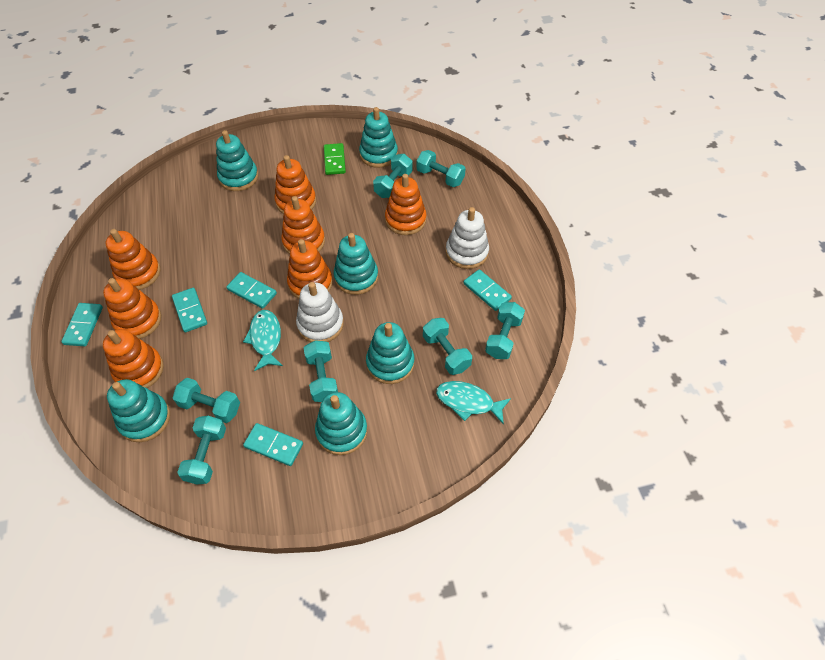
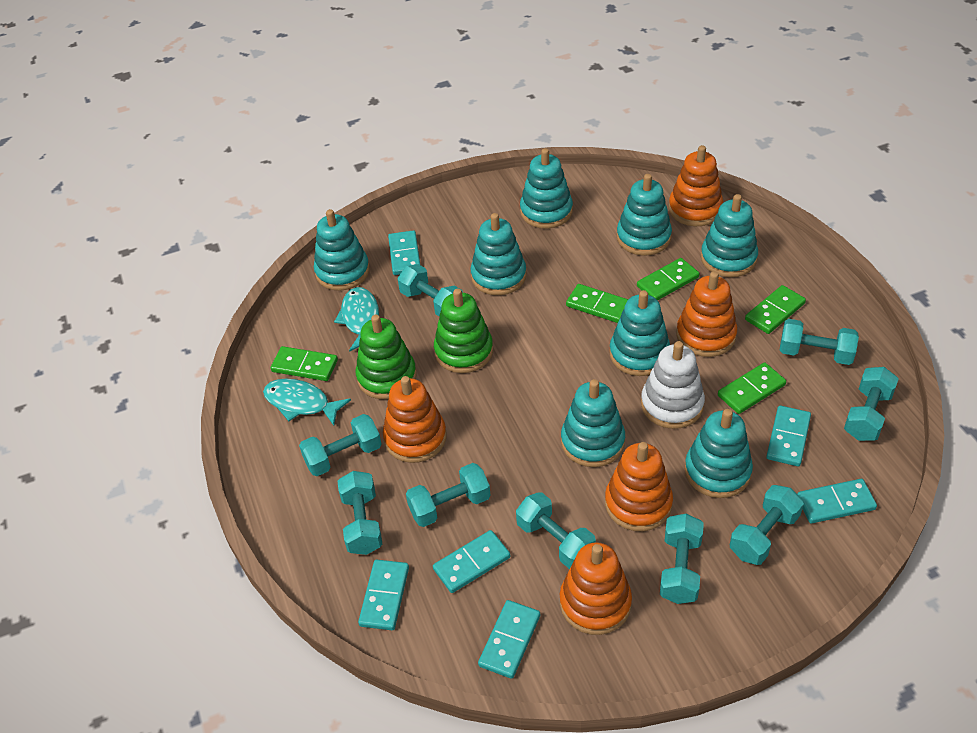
green domino: 1 -> 5
green stacking toy: 0 -> 2
orange stacking toy: 7 -> 5
turquoise domino: 5 -> 6
turquoise dumbbell: 7 -> 9
turquoise stacking toy: 6 -> 8
white stacking toy: 2 -> 1

